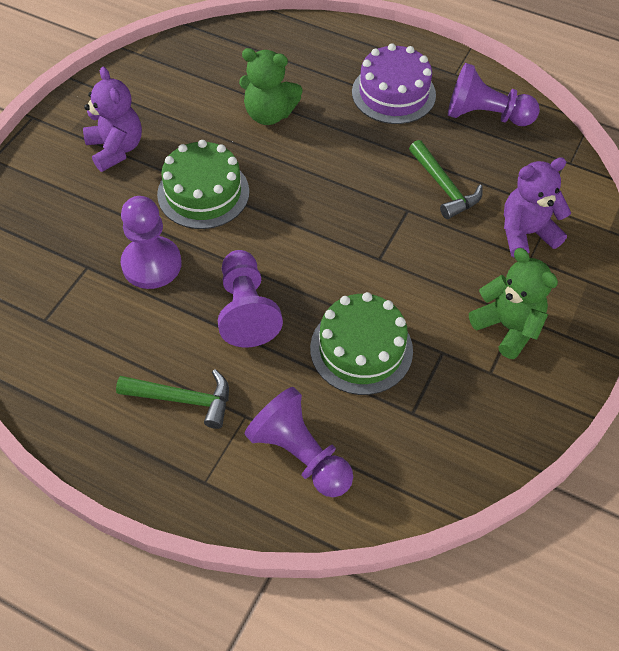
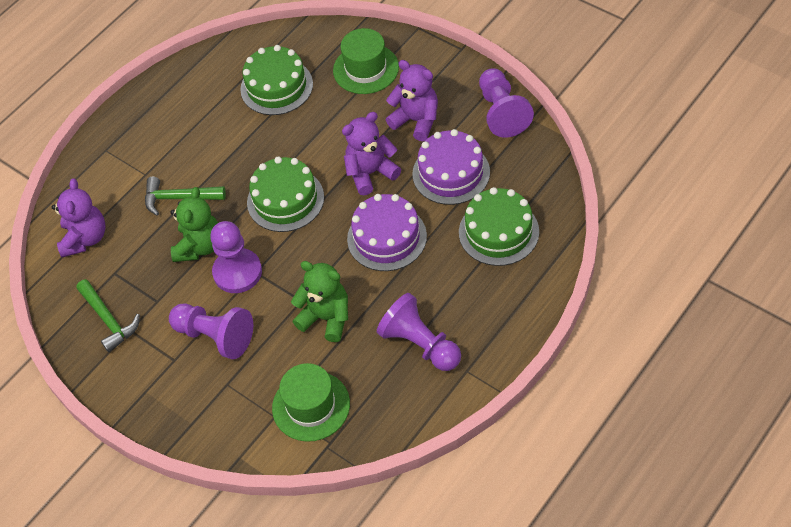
green cake: 2 -> 3
green hat: 0 -> 2
purple cake: 1 -> 2
purple teddy bear: 2 -> 3

